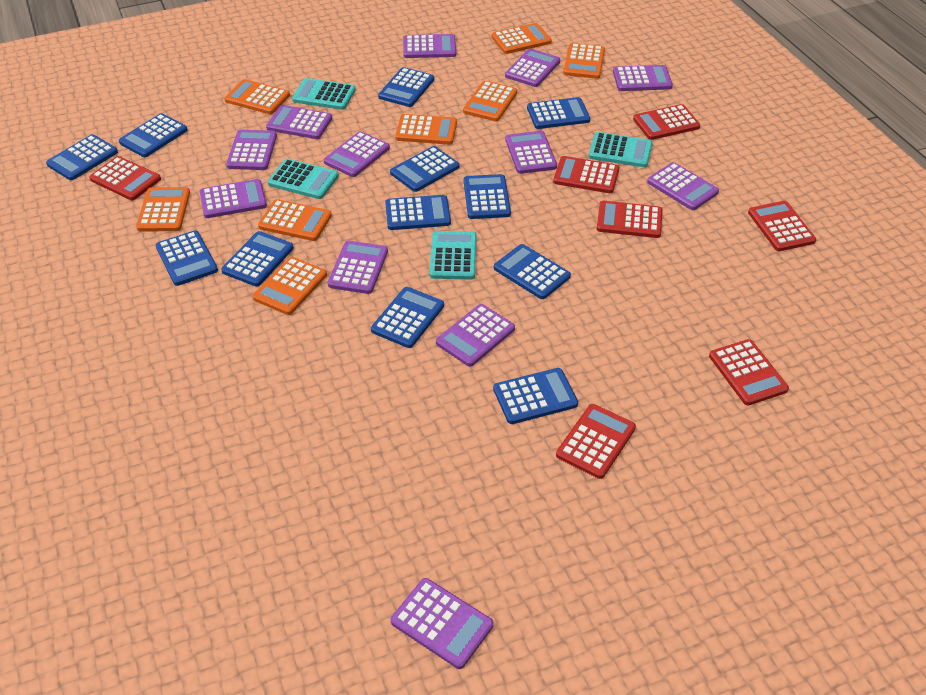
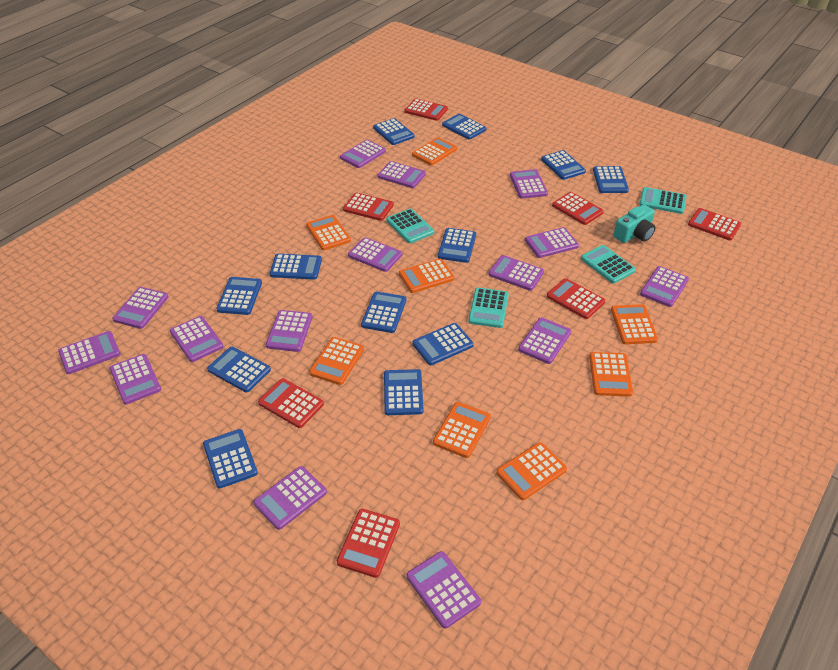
purple calculator: 12 -> 15
turquoise camera: 0 -> 1

